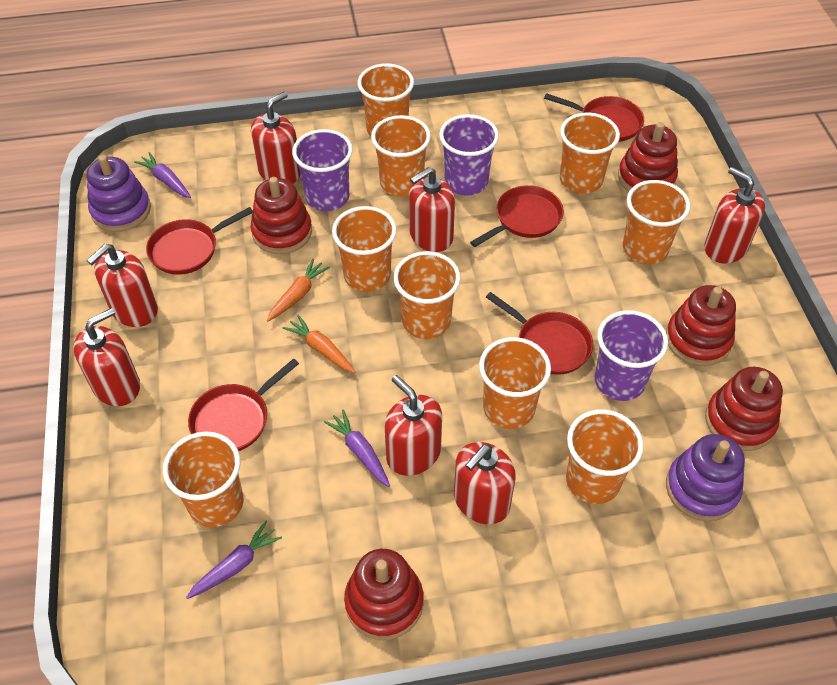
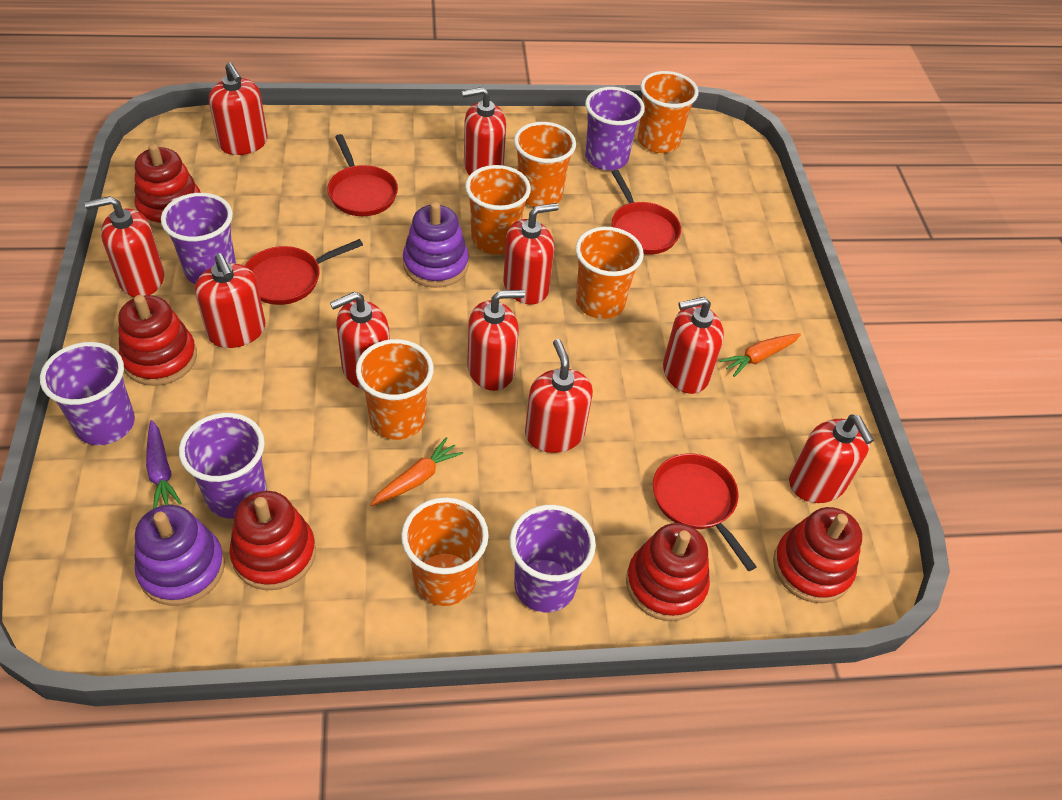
orange cup: 9 -> 6
purple carrot: 3 -> 1
purple cup: 3 -> 5
red pan: 5 -> 4
red soap dispenser: 7 -> 10

